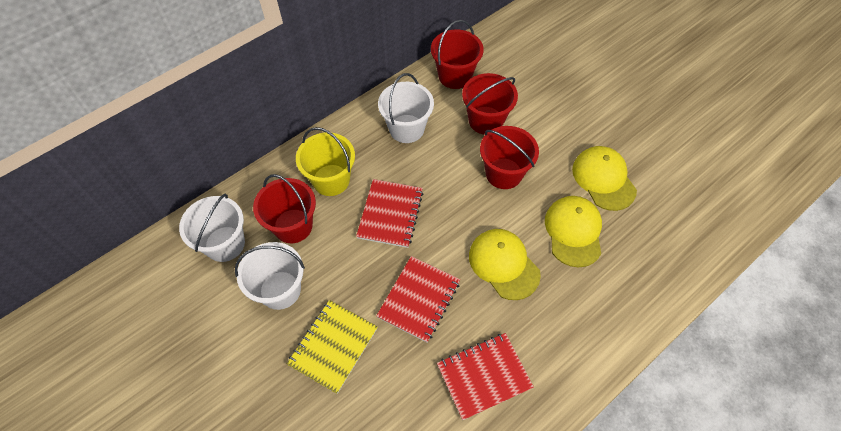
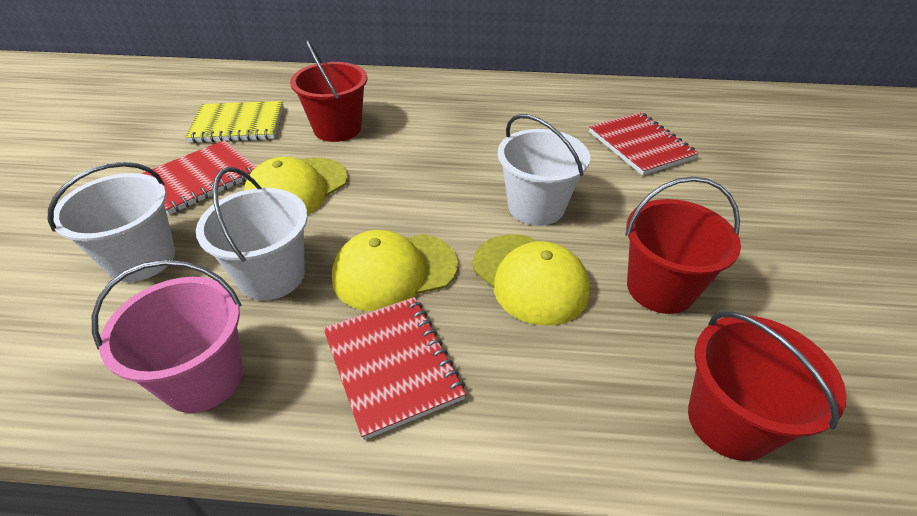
pink bucket: 0 -> 1
red bucket: 4 -> 3
yellow bucket: 1 -> 0

